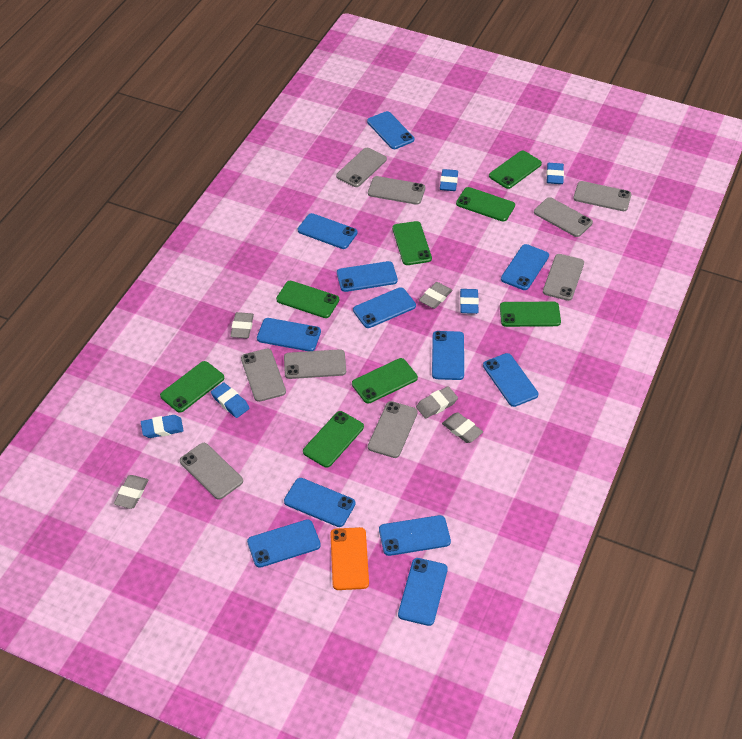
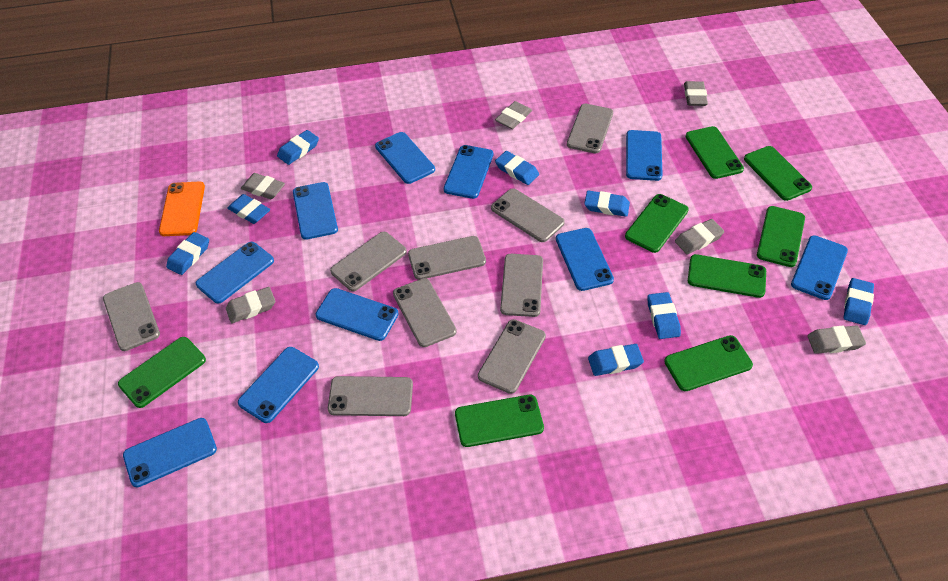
blue eraser: 5 -> 8
blue phone: 12 -> 10
grey eraser: 5 -> 6

